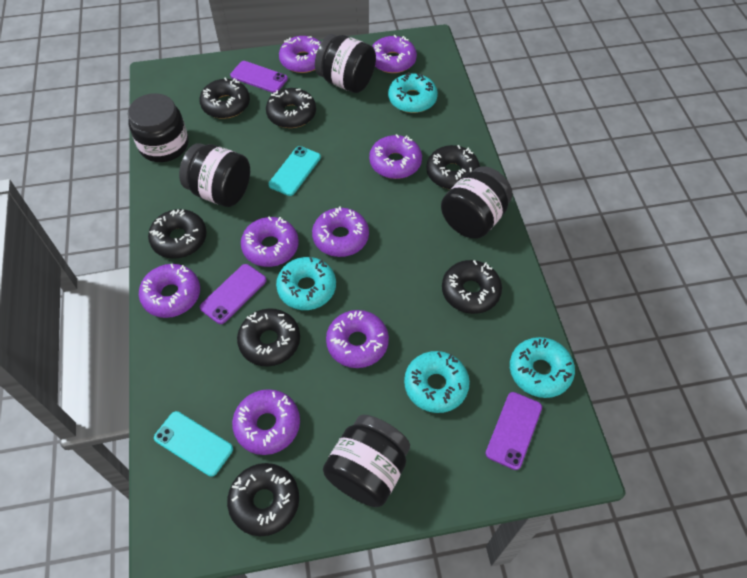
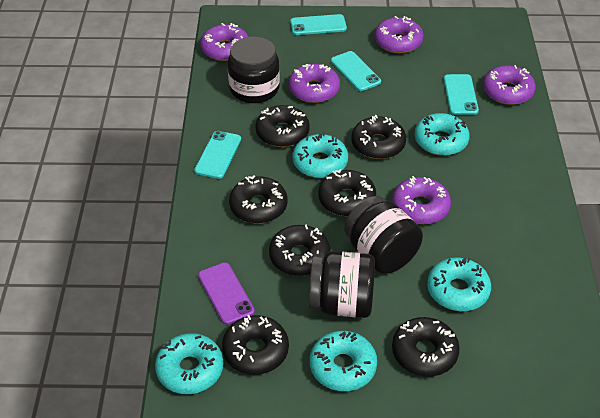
black jar: 5 -> 3
purple donut: 8 -> 5
purple phone: 3 -> 1
turquoise donut: 4 -> 5
turquoise phone: 2 -> 4

